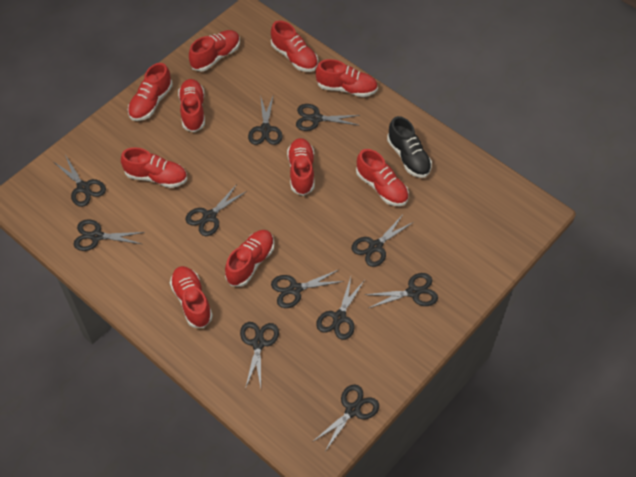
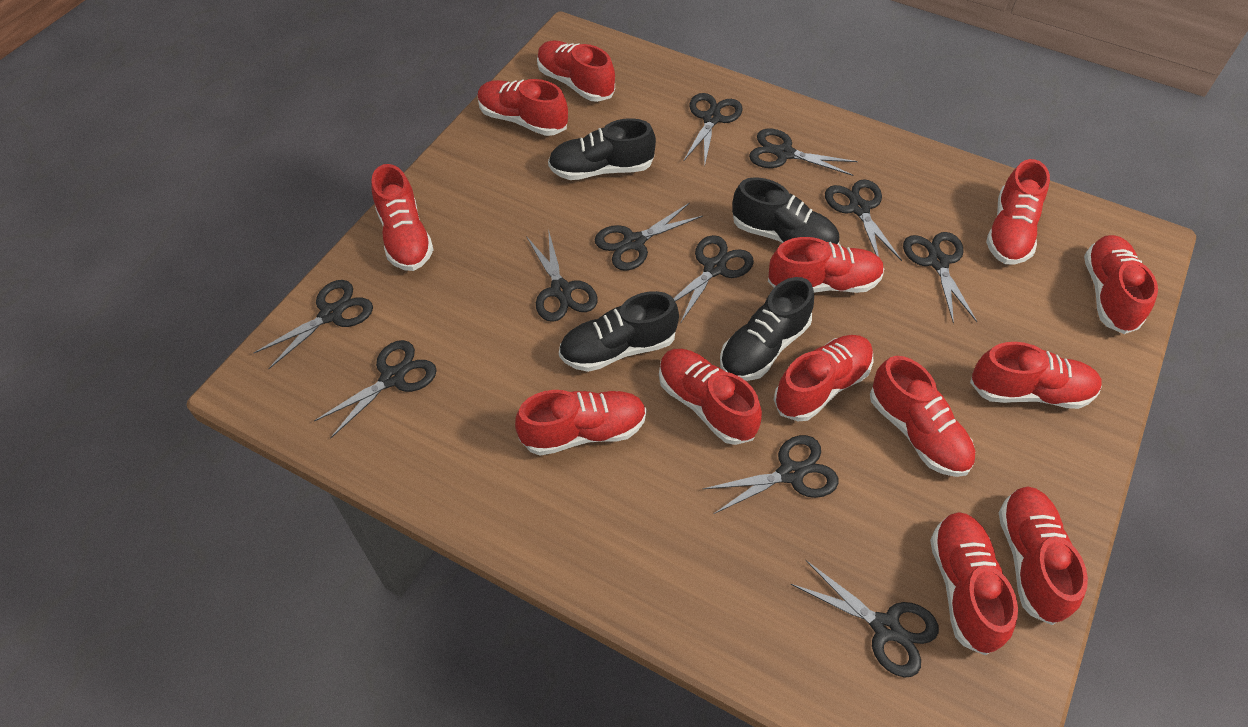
black shoe: 1 -> 4
red shoe: 10 -> 13

